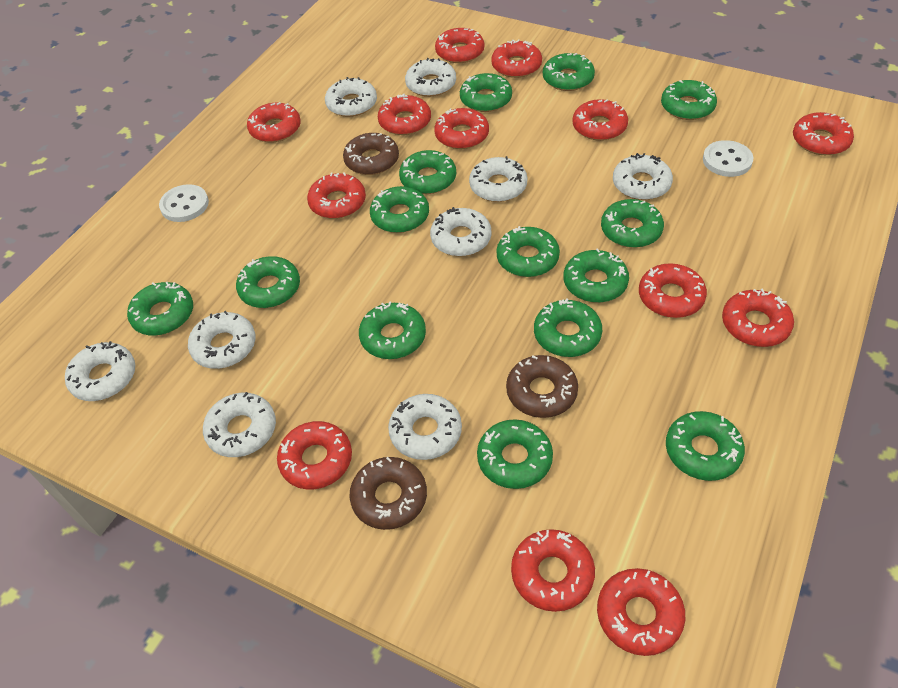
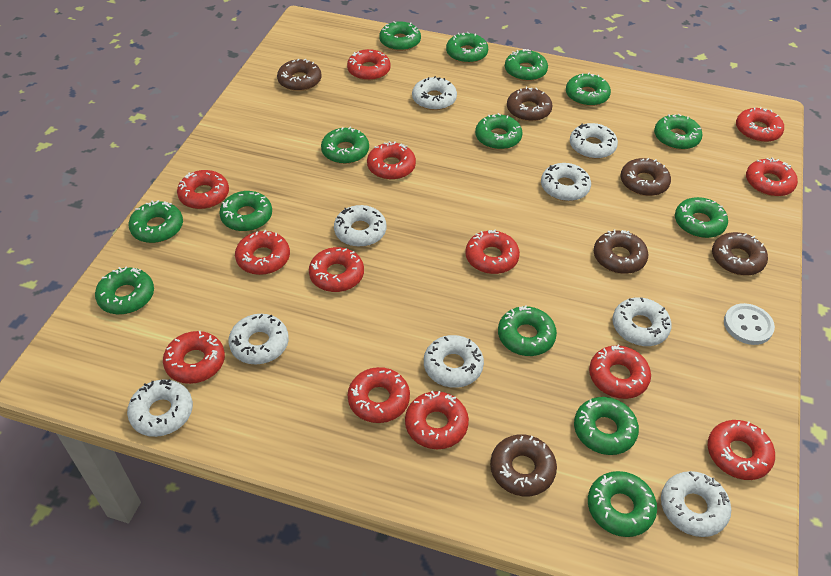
brown donut: 3 -> 6
white button: 2 -> 1

